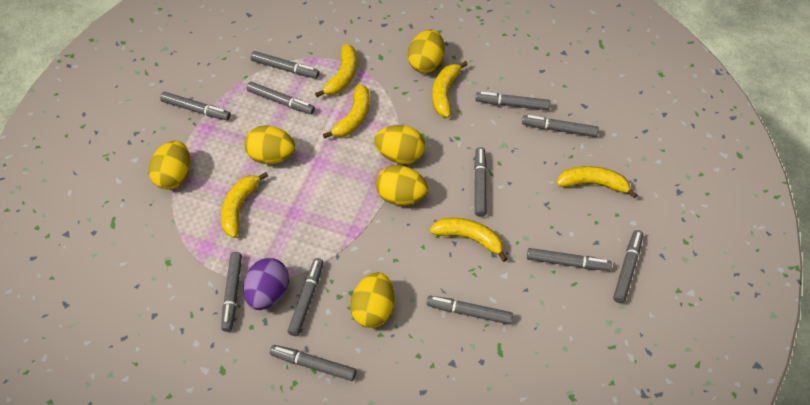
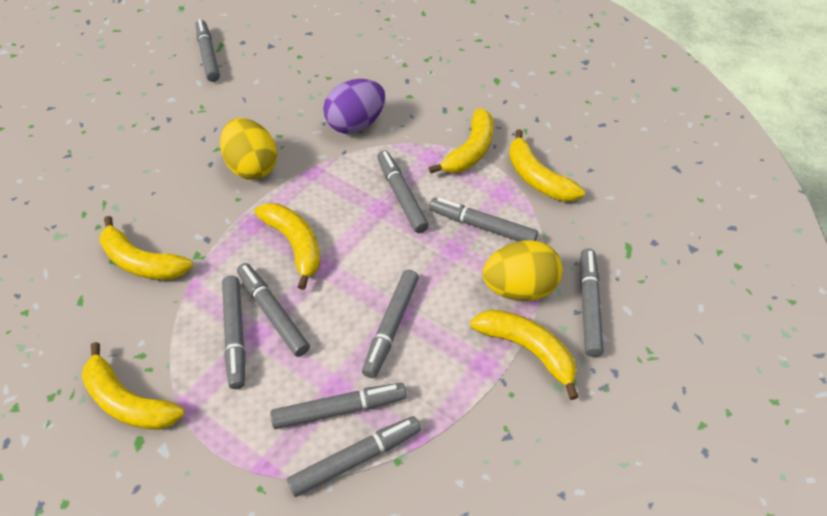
grey marker: 12 -> 9
yellow egg: 6 -> 2

